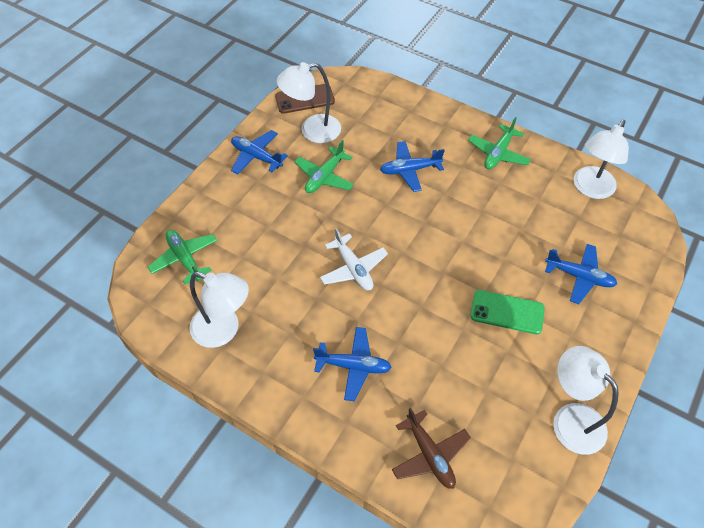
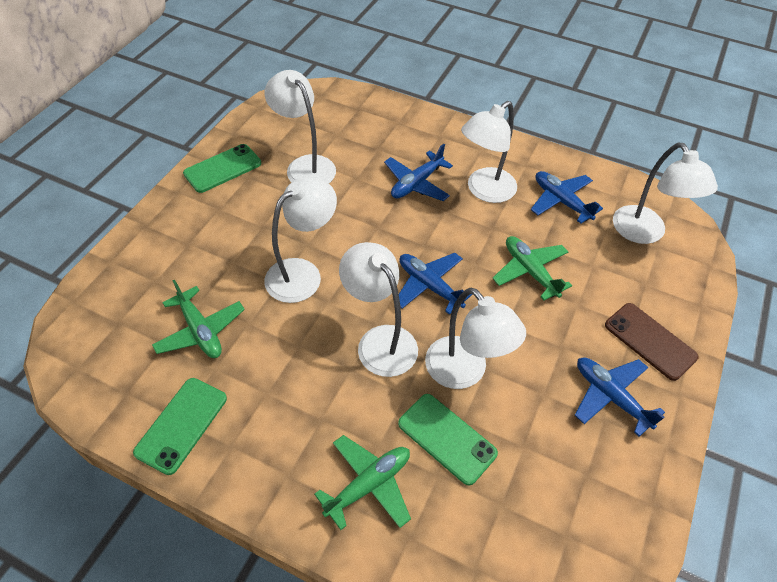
brown plane: 1 -> 0
green phone: 1 -> 3
white lamp: 4 -> 6
white plane: 1 -> 0

